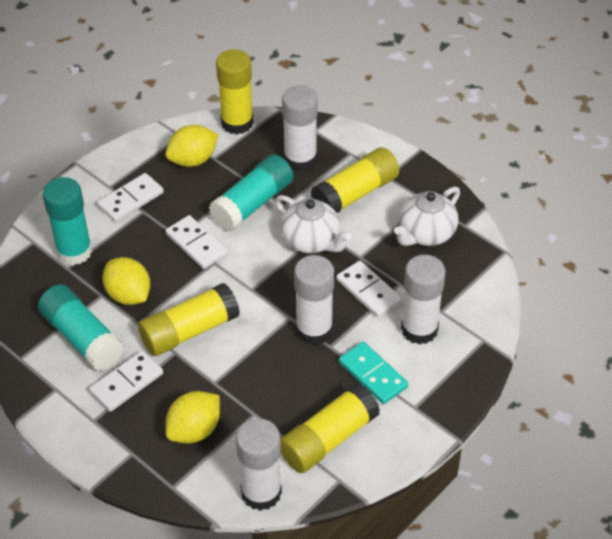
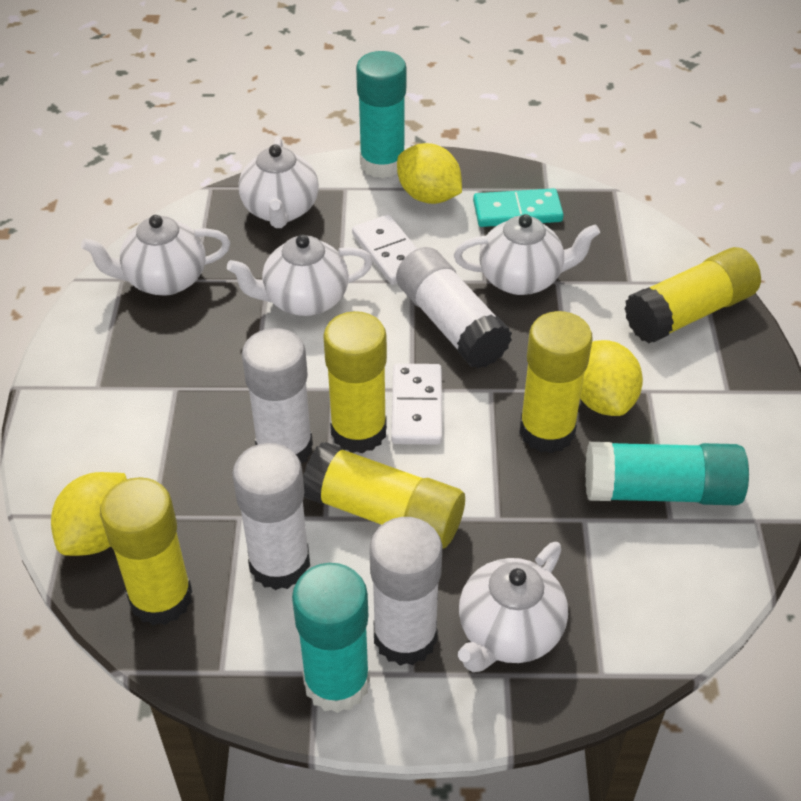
white domino: 4 -> 2
white teapot: 2 -> 5
yellow glue stick: 4 -> 5

